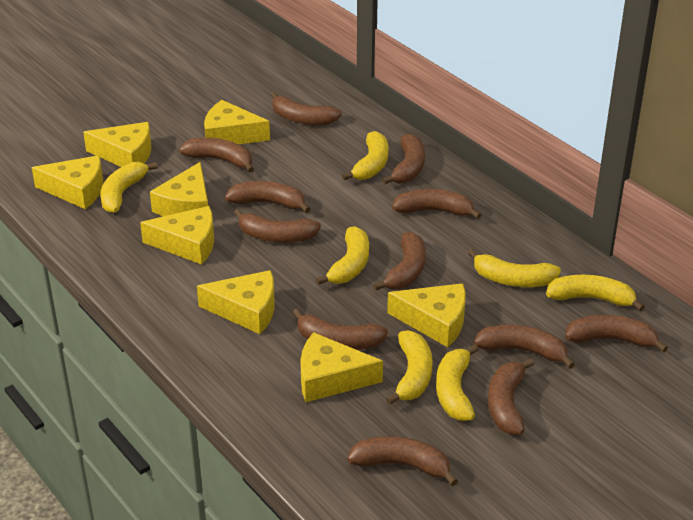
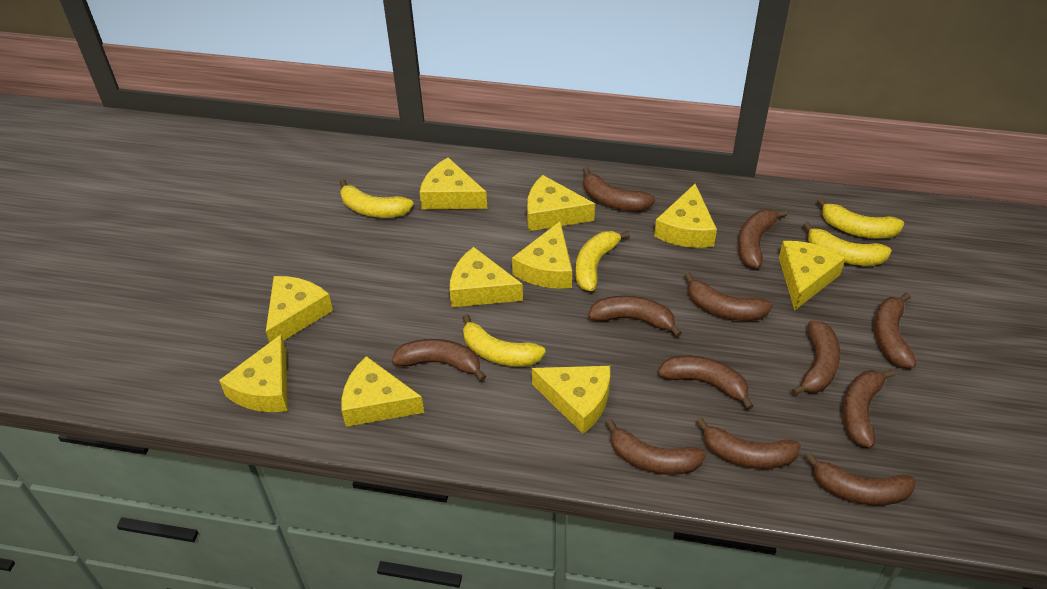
yellow banana: 7 -> 5
yellow cheese: 8 -> 10

